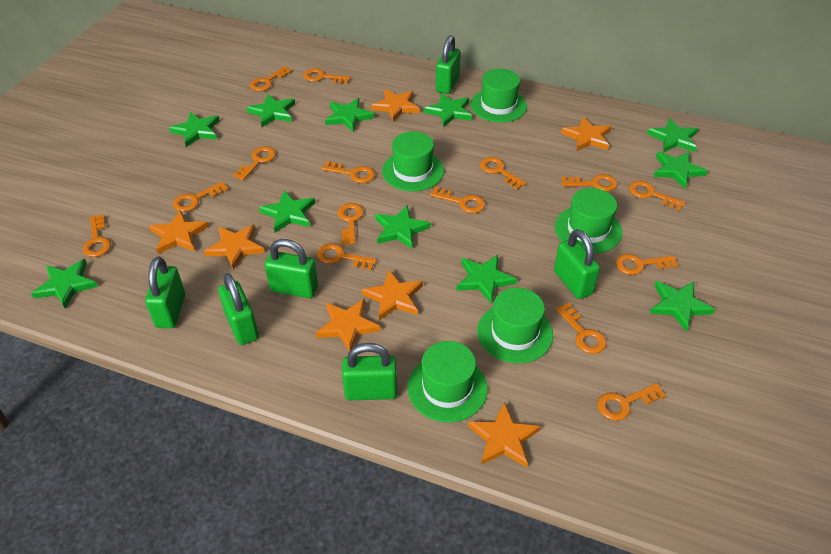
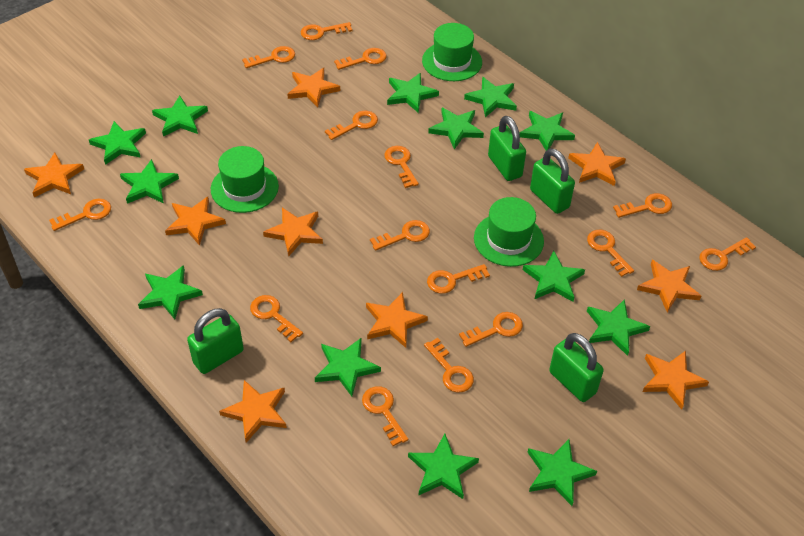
green hat: 5 -> 3
green padlock: 6 -> 4
green star: 11 -> 13
orange star: 7 -> 9

